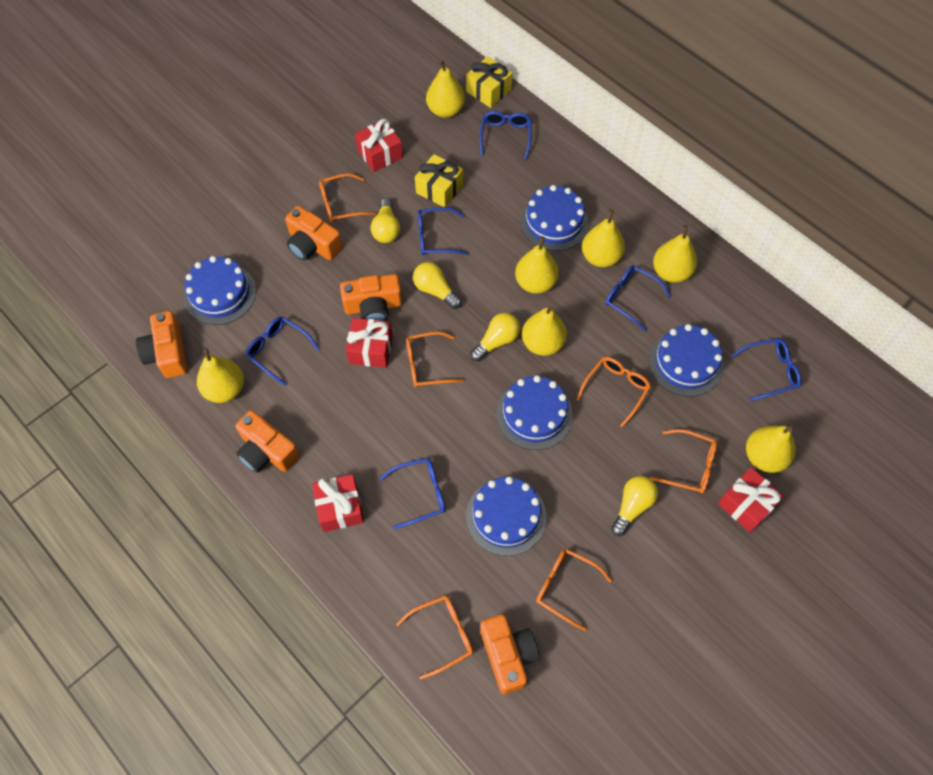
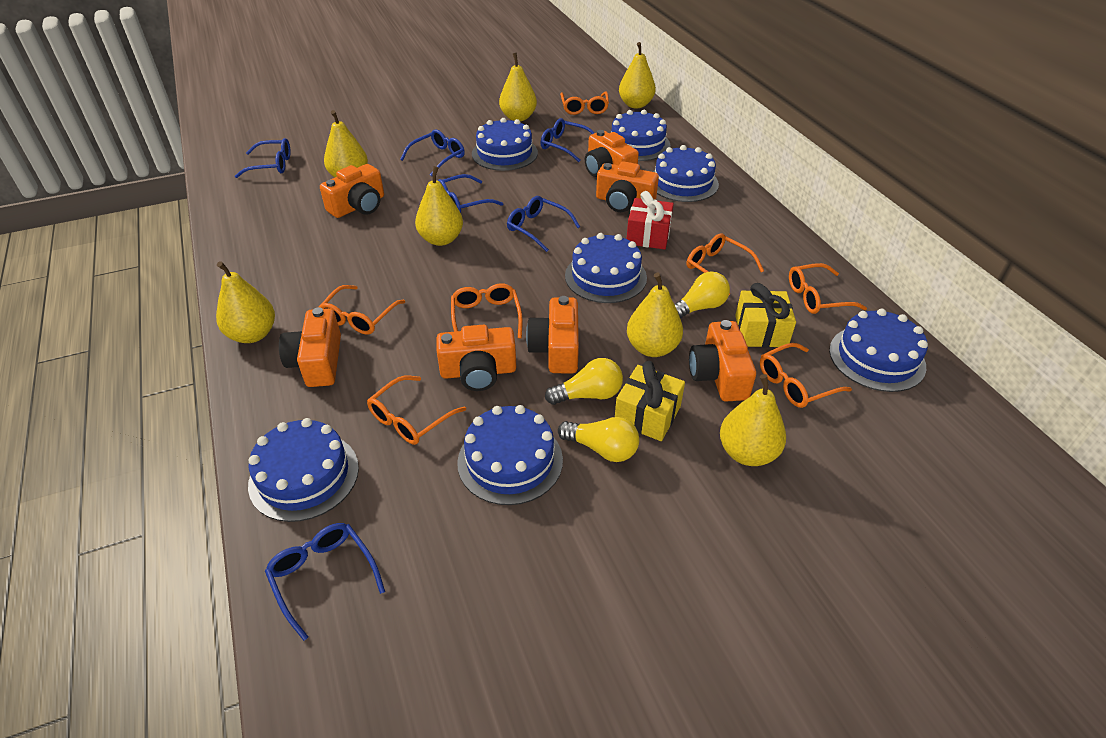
blue cake: 5 -> 7
orange camera: 5 -> 7
orange glasses: 6 -> 7
red gift: 4 -> 1
yellow light bulb: 4 -> 3

